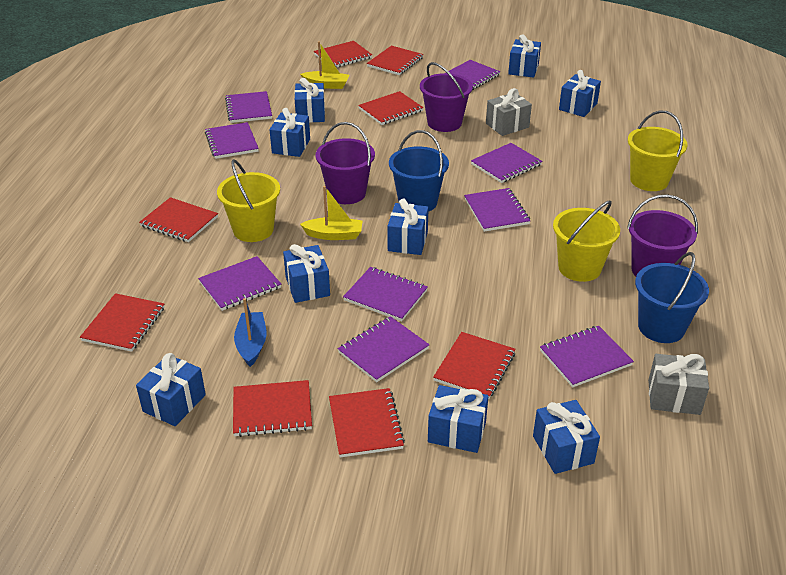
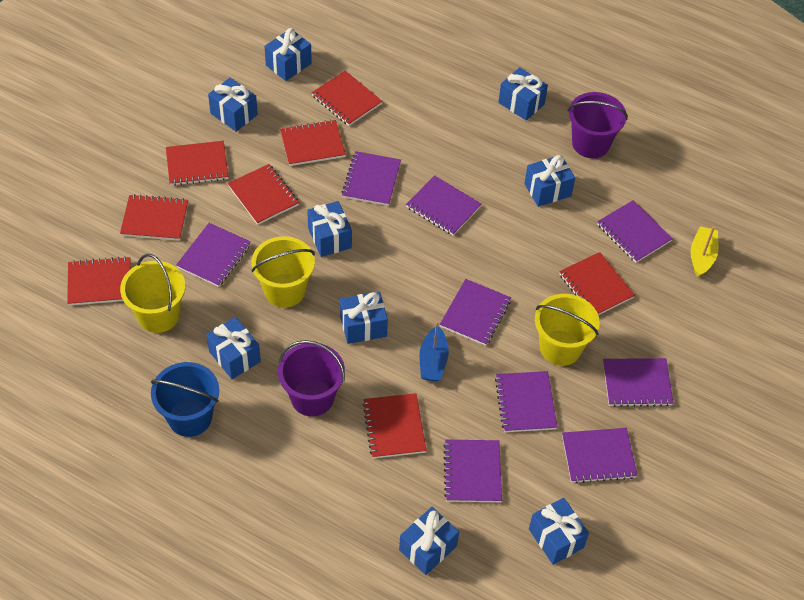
blue bucket: 2 -> 1
grey gift: 2 -> 0
purple bucket: 3 -> 2
yellow boat: 2 -> 1

